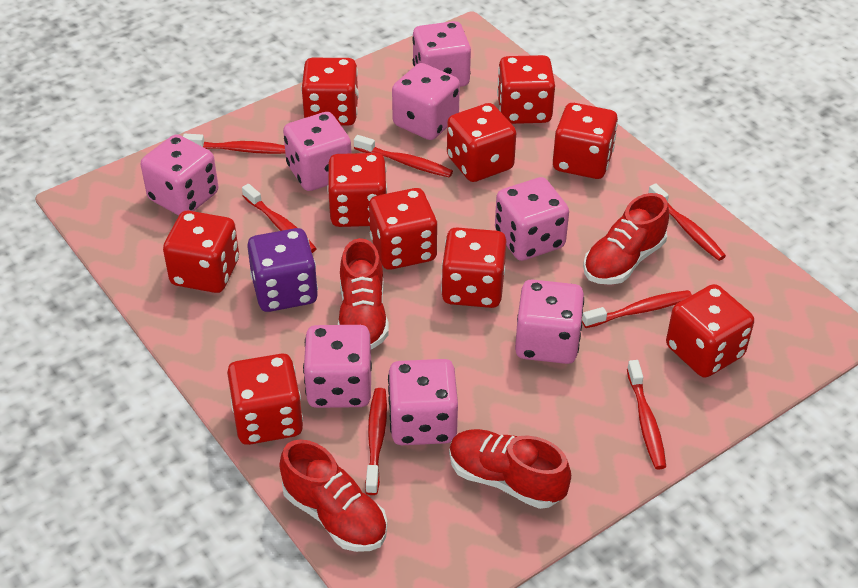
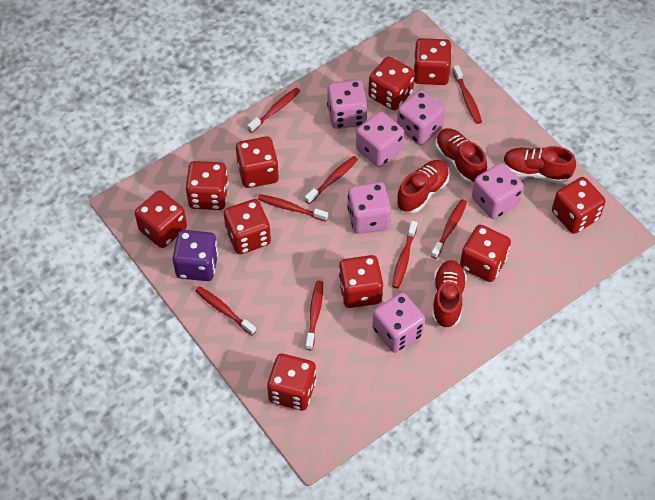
pink dice: 8 -> 6
red toothbrush: 7 -> 8

